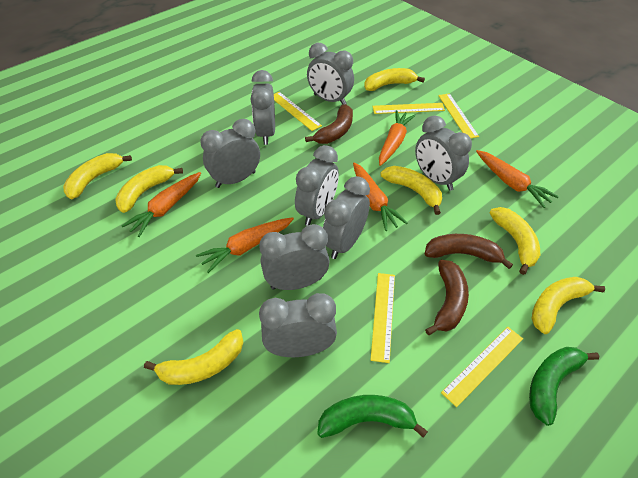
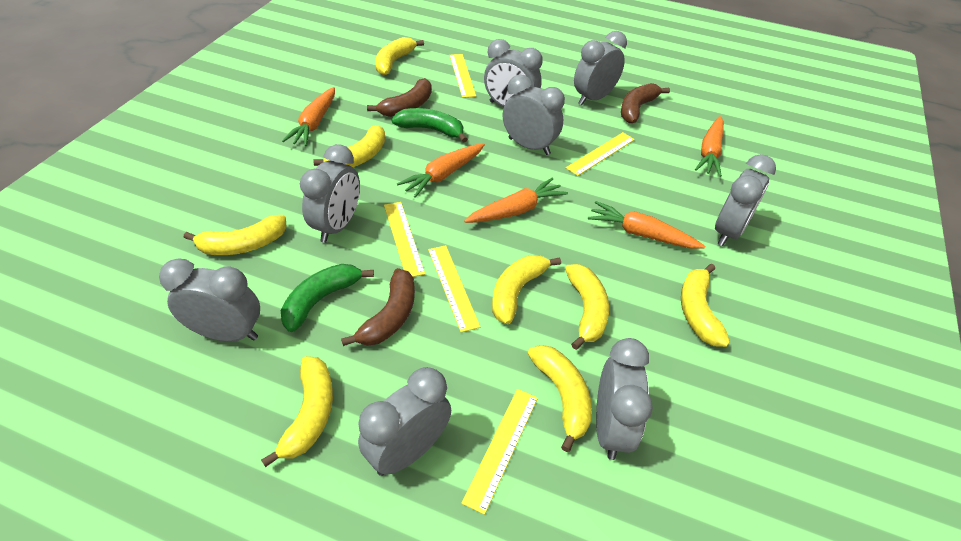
yellow banana: 7 -> 8

